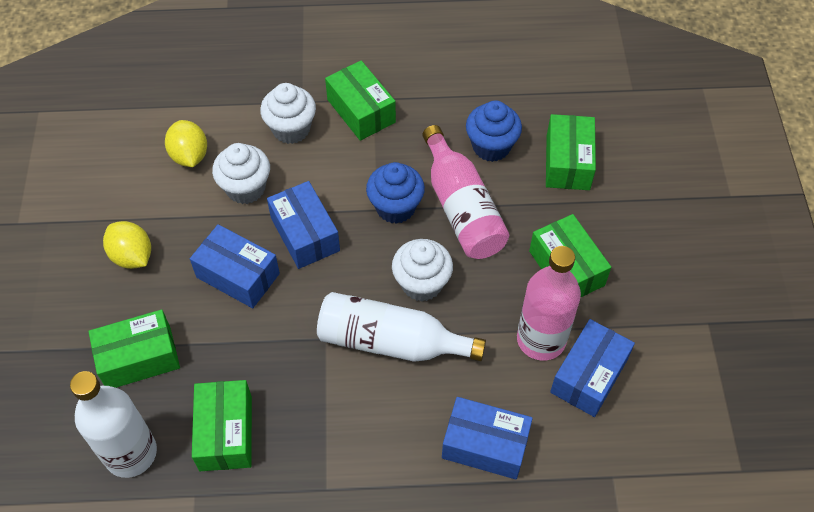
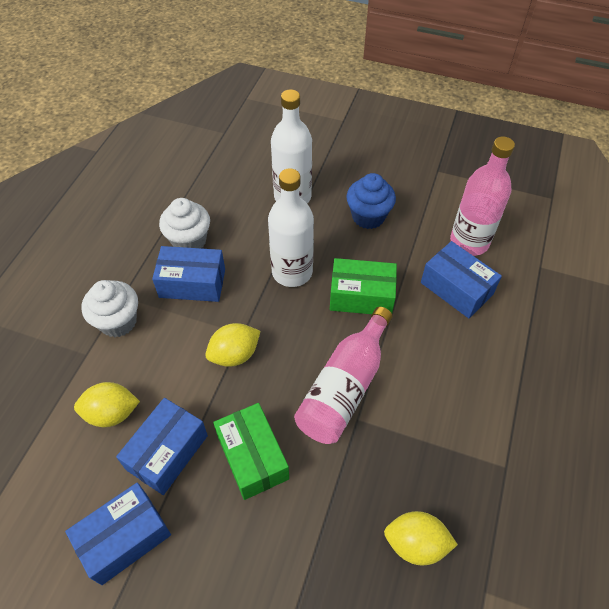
blue cupcake: 2 -> 1
green box: 5 -> 2
white cupcake: 3 -> 2
yellow lemon: 2 -> 3

